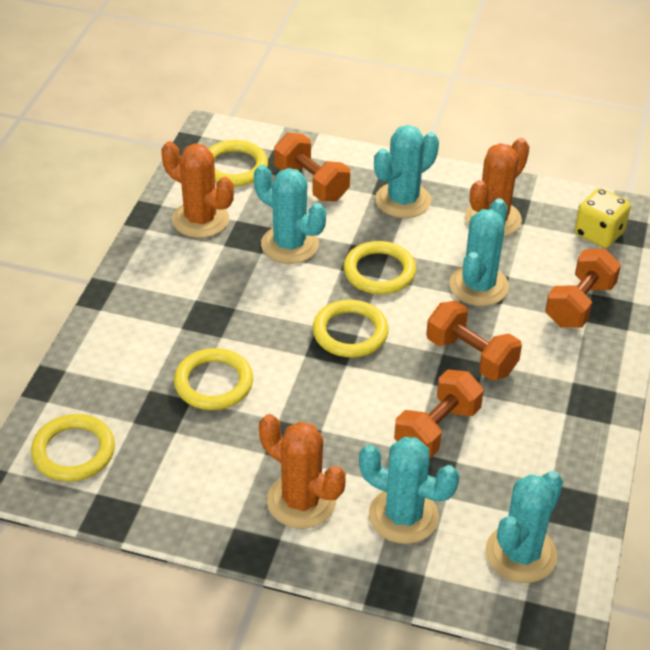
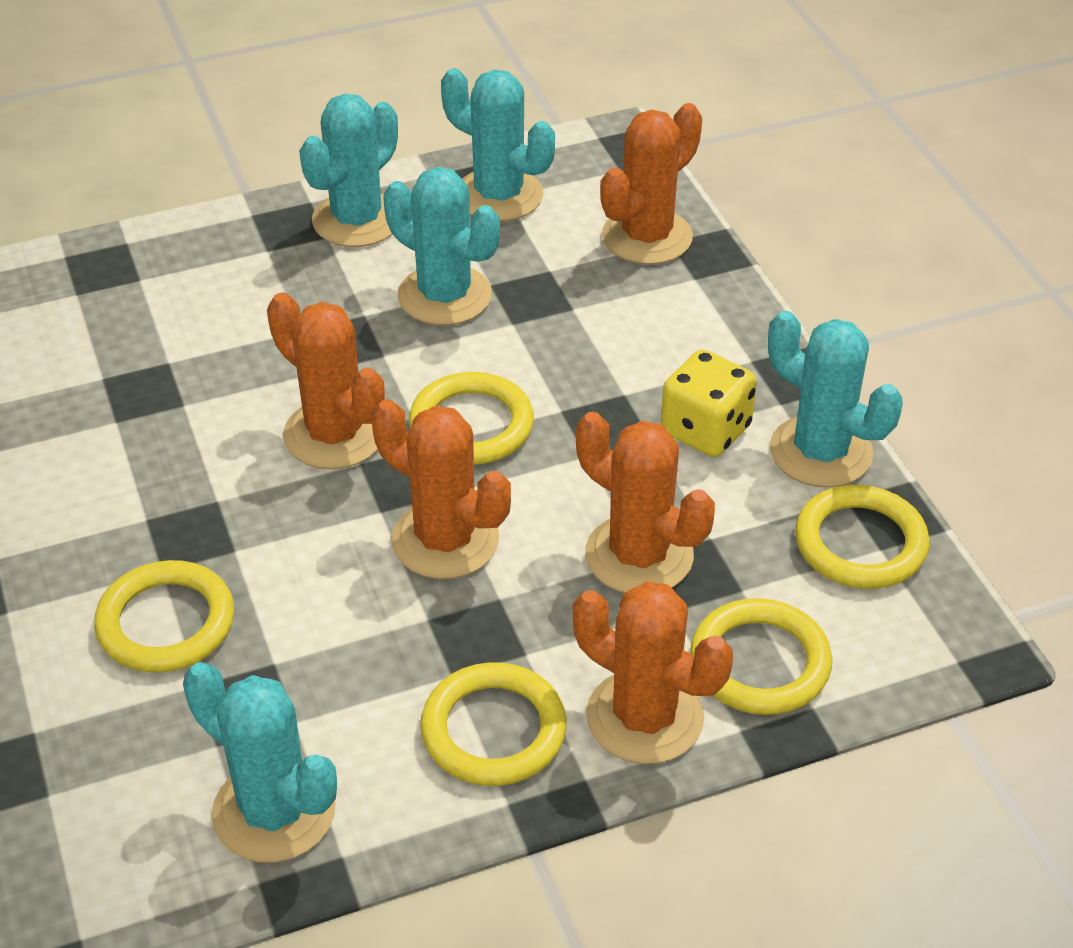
orange cactus: 3 -> 5
orange dumbbell: 4 -> 0

